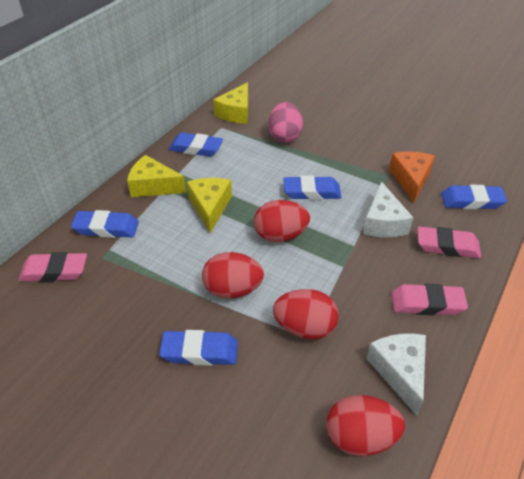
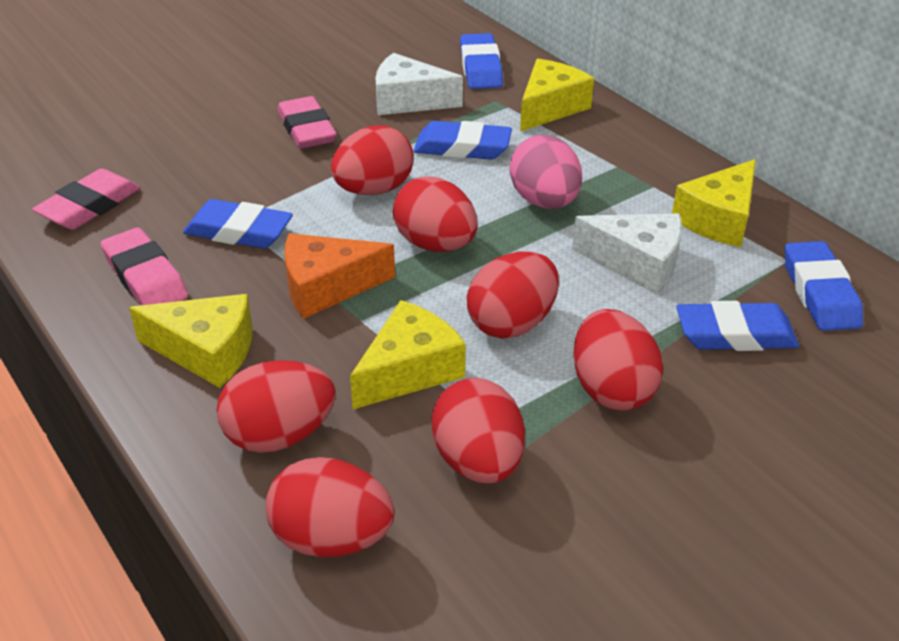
red egg: 4 -> 7
yellow cheese: 3 -> 4

